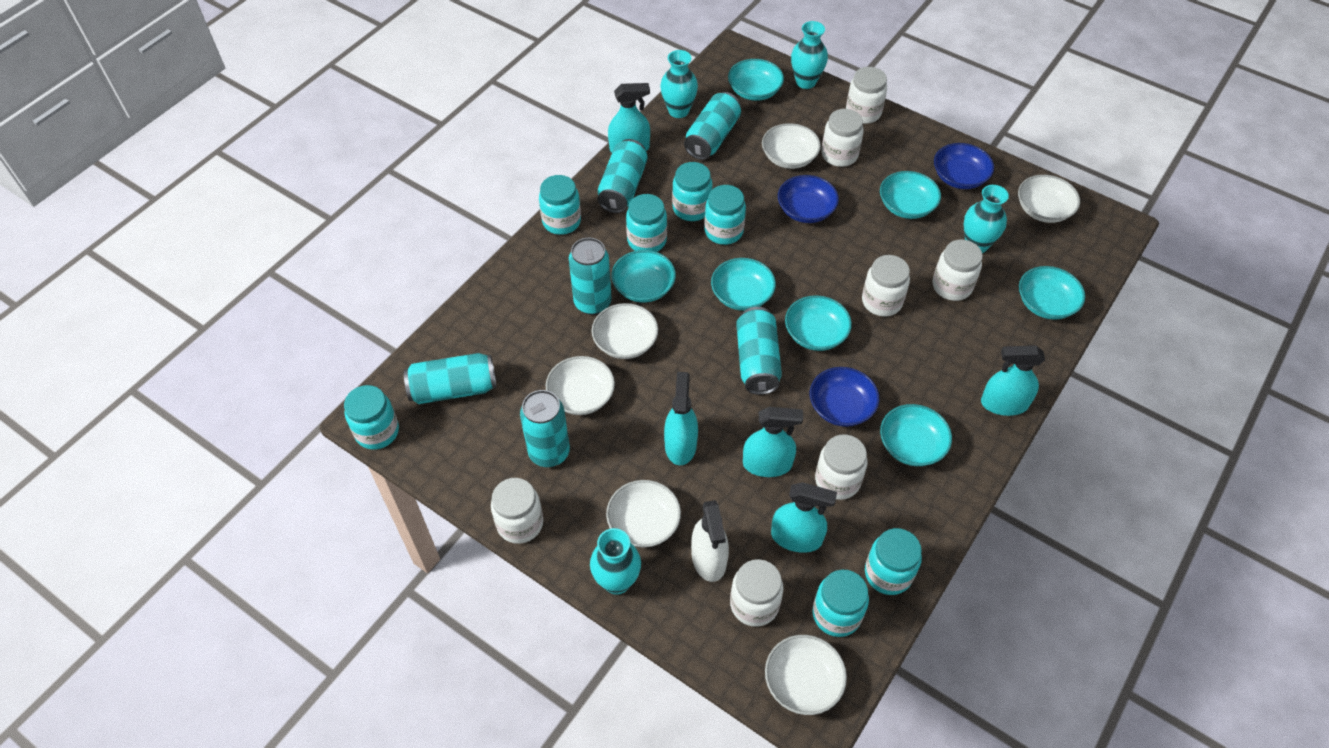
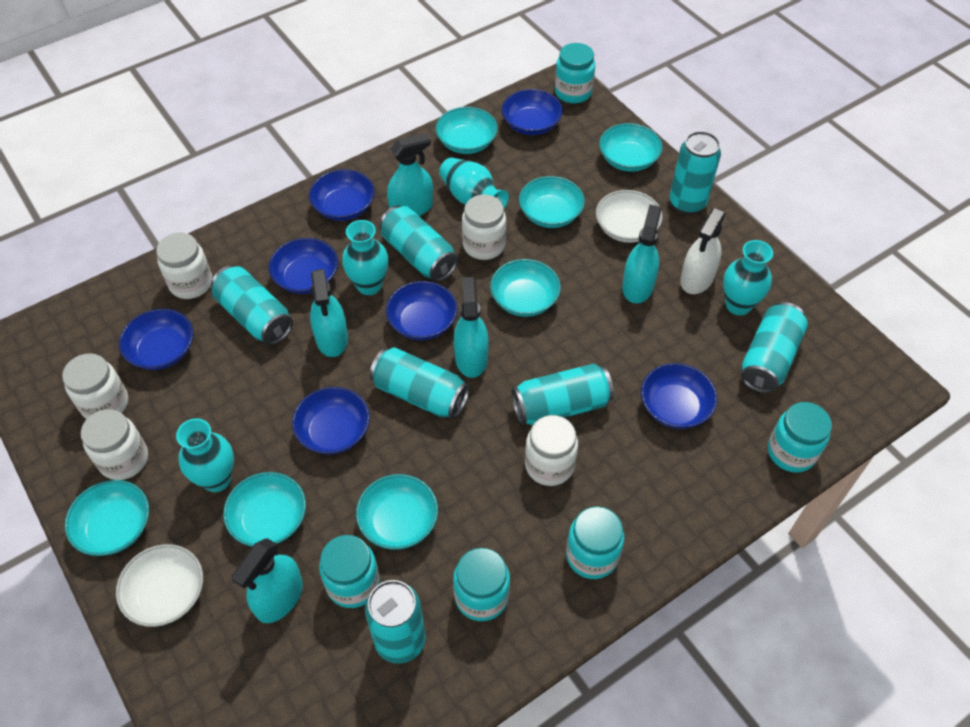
blue bowl: 3 -> 7
turquoise can: 6 -> 7
turquoise jar: 7 -> 5
white bowl: 6 -> 2
white jar: 7 -> 5

